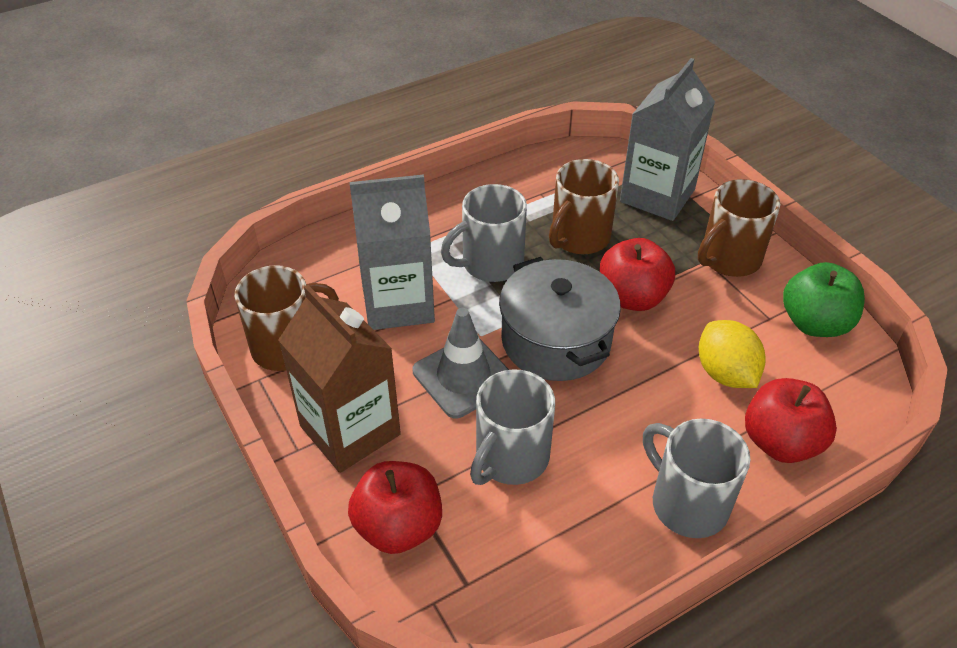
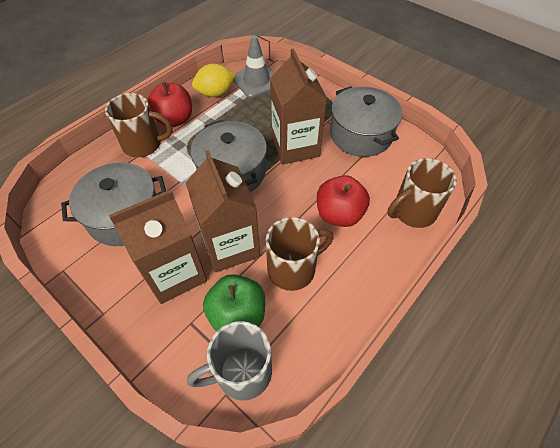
brown carton: 1 -> 3
grey carton: 2 -> 0
grey mug: 3 -> 1
grey pot: 1 -> 3
red apple: 3 -> 2

